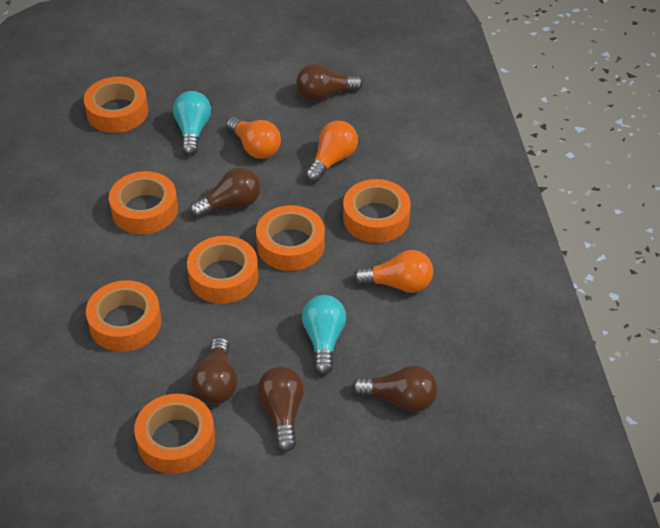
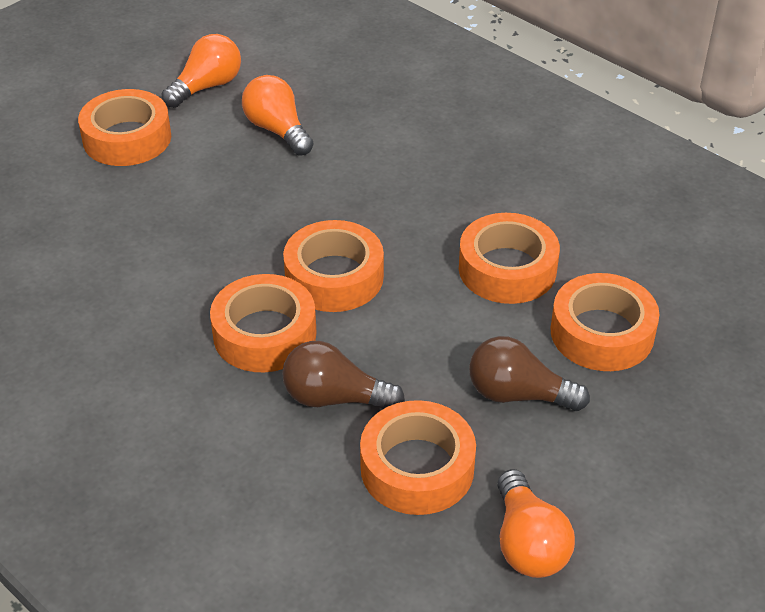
brown light bulb: 5 -> 2
orange tape: 7 -> 6
turquoise light bulb: 2 -> 0

